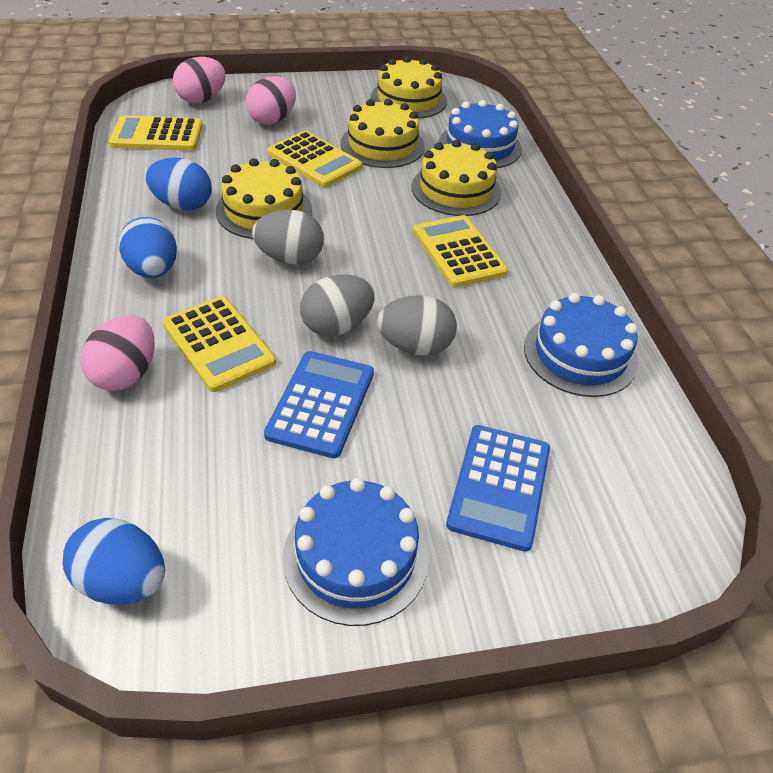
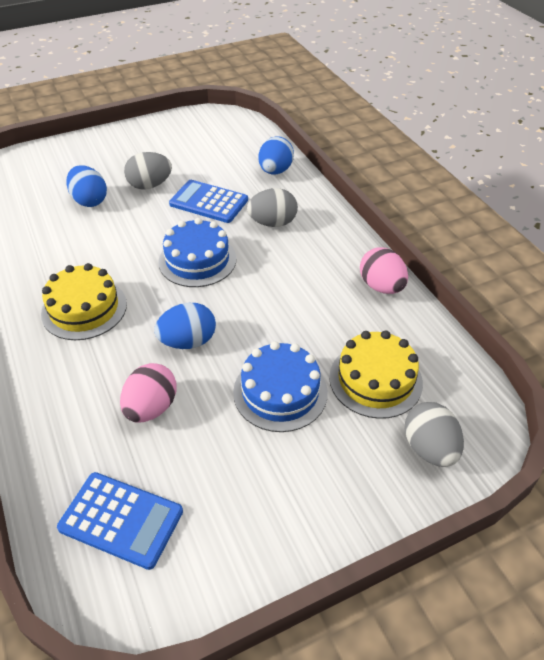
blue cake: 3 -> 2
pink egg: 3 -> 2
yellow cake: 4 -> 2
yellow calculator: 4 -> 0

